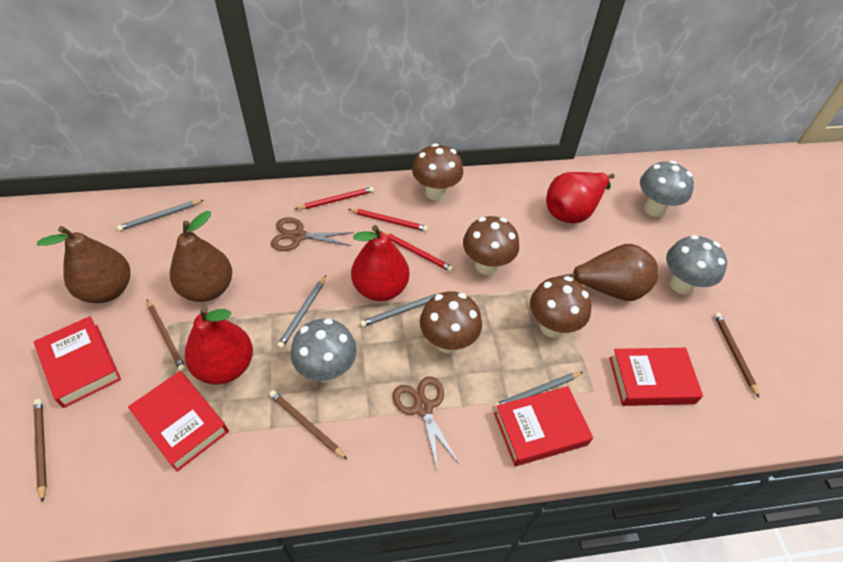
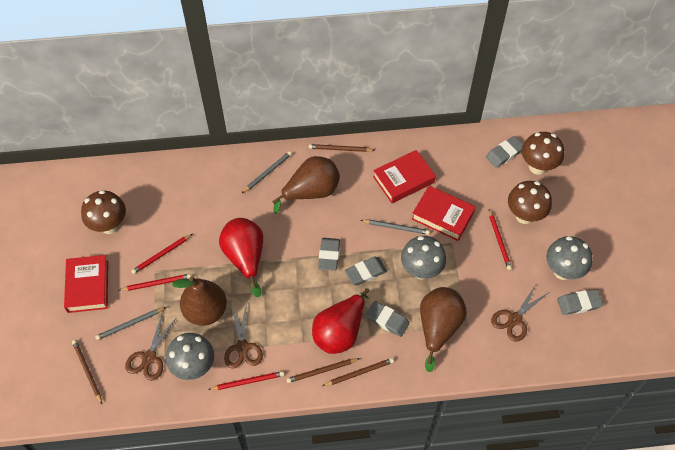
brown mushroom: 4 -> 3
brown scissors: 2 -> 3
grey eraser: 0 -> 5
grey pencil: 4 -> 3
red book: 4 -> 3
red pear: 3 -> 2
red pencil: 3 -> 4

